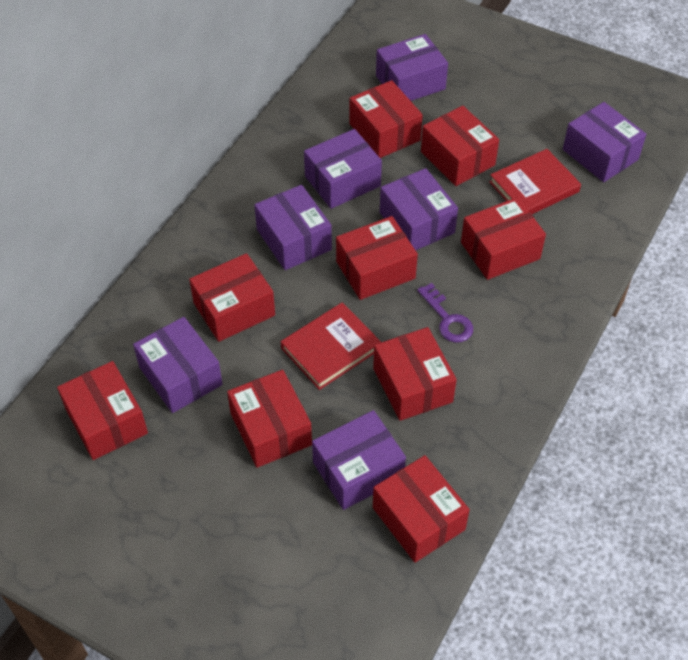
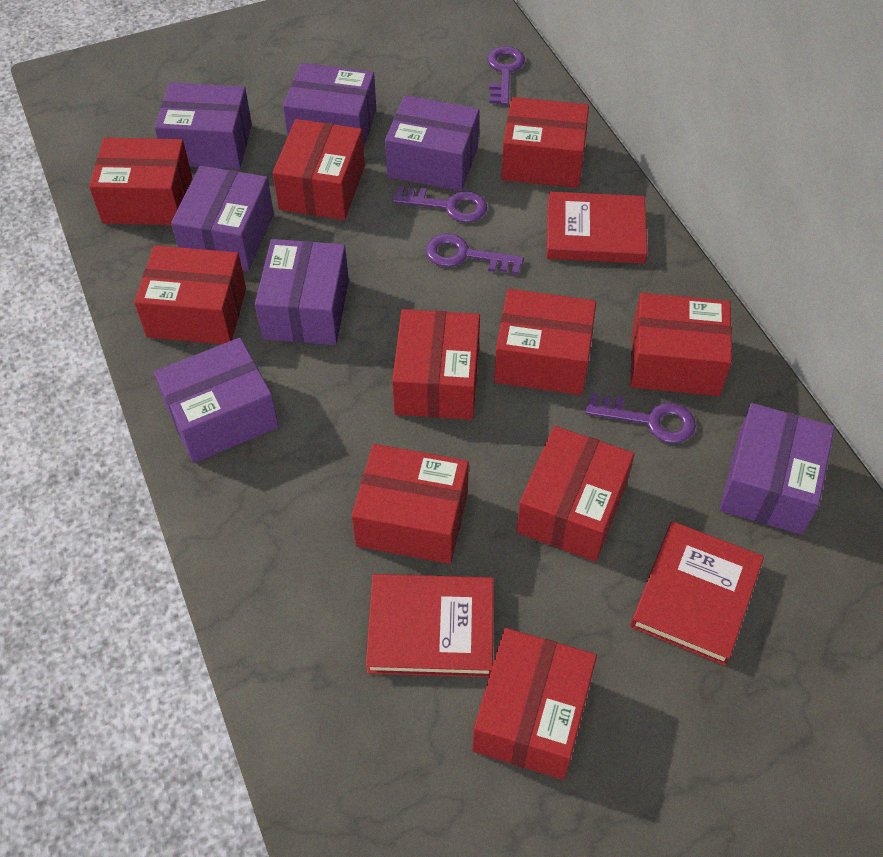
purple key: 1 -> 4
red book: 2 -> 3
red box: 9 -> 10

